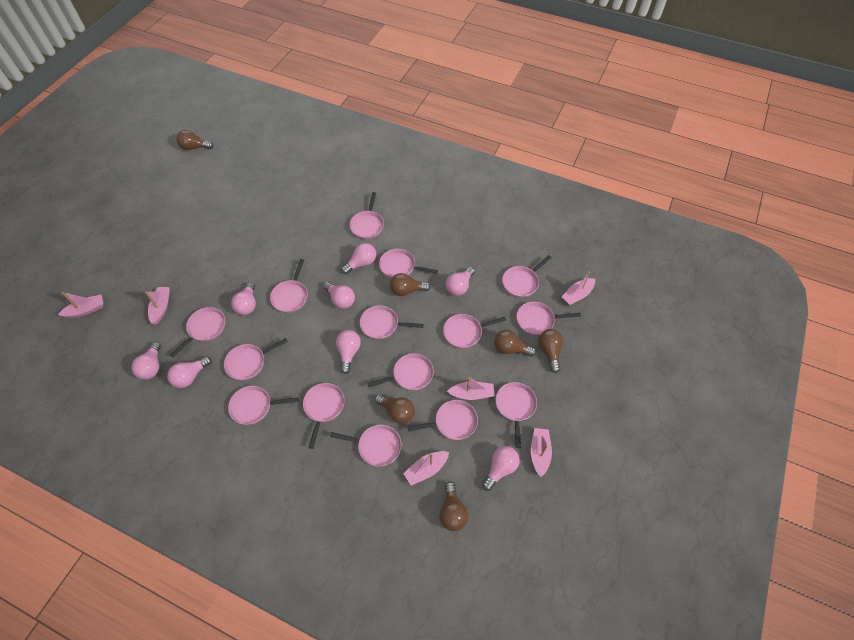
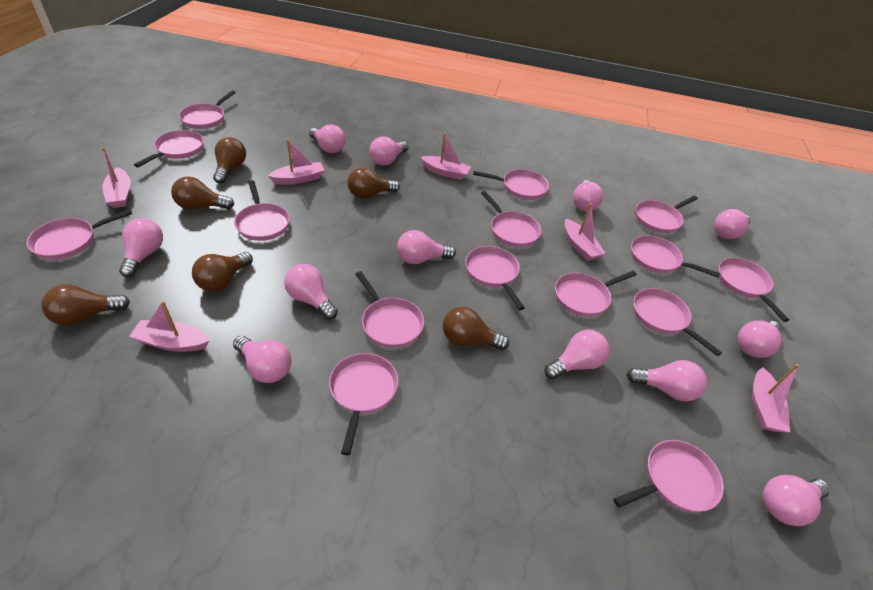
pink light bulb: 8 -> 12

